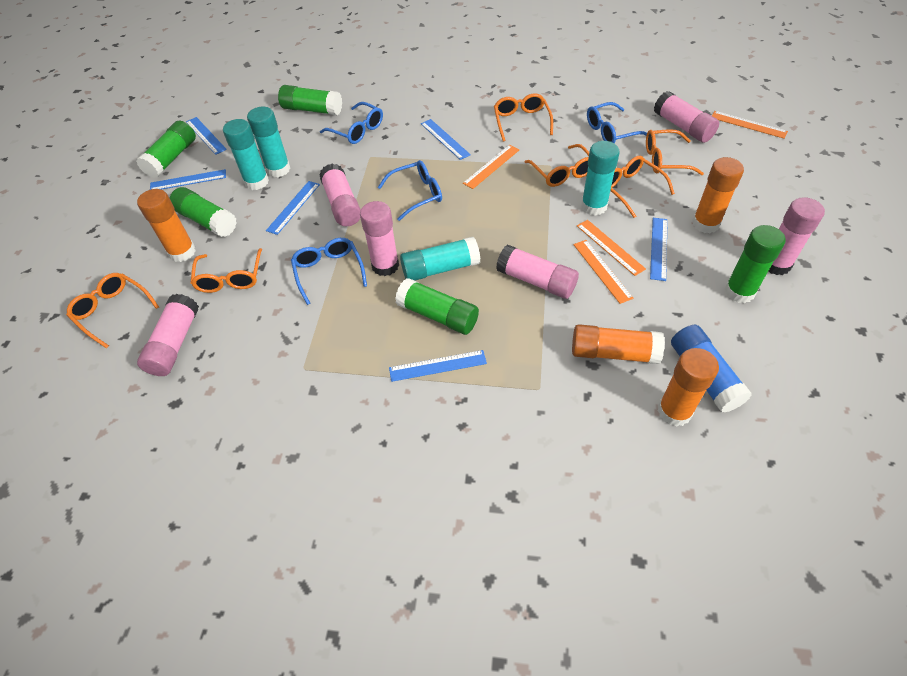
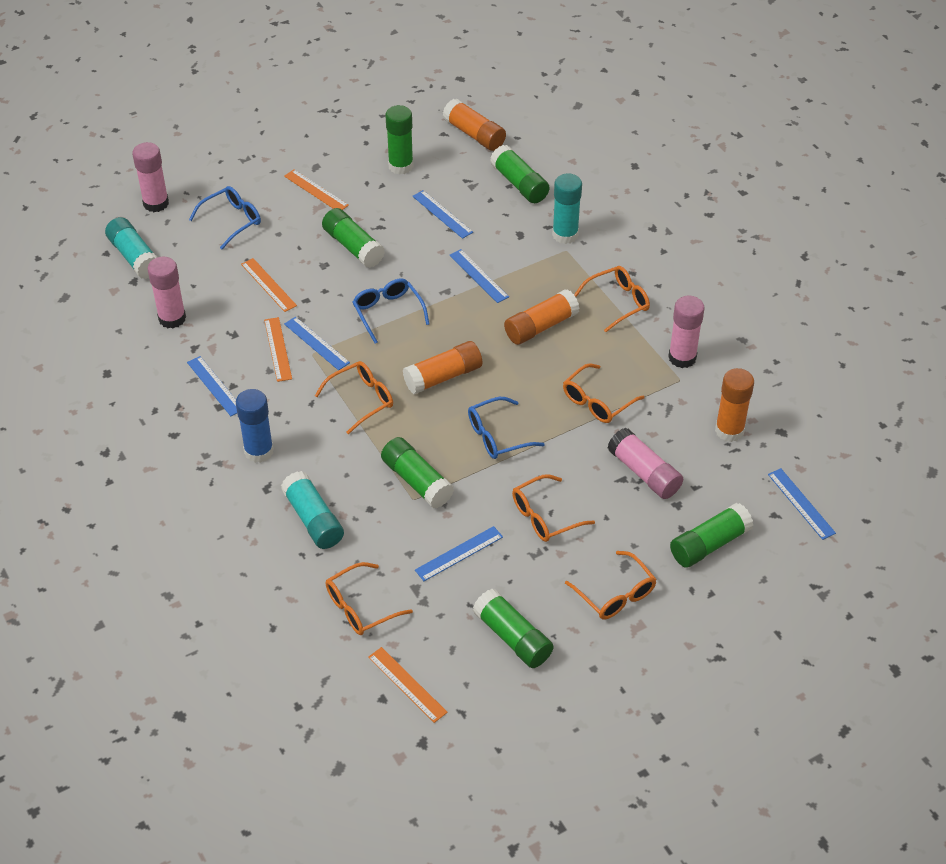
blue glasses: 4 -> 3
green glue stick: 5 -> 6
pink glue stick: 6 -> 4
turquoise glue stick: 4 -> 3

